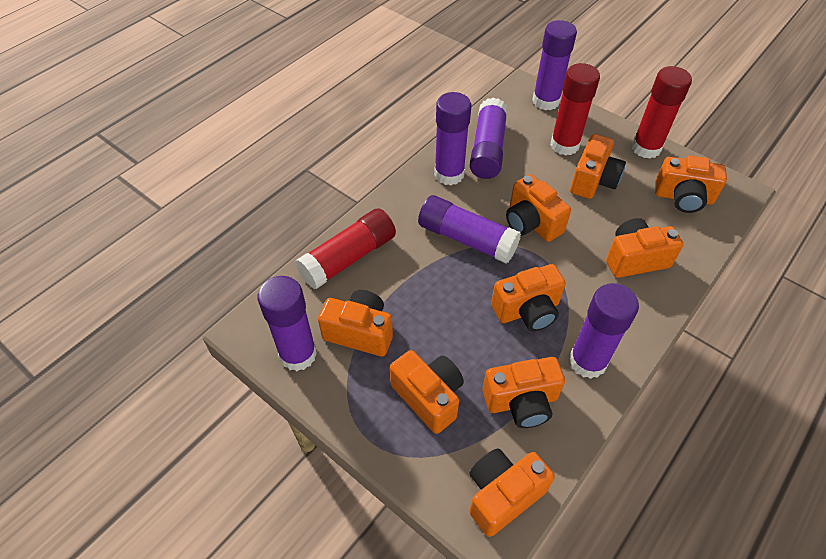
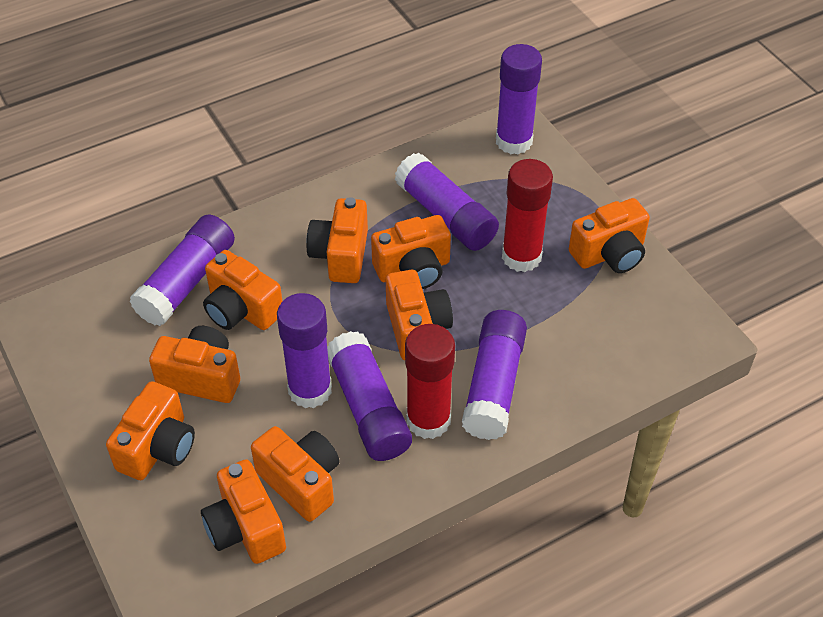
red glue stick: 3 -> 2

